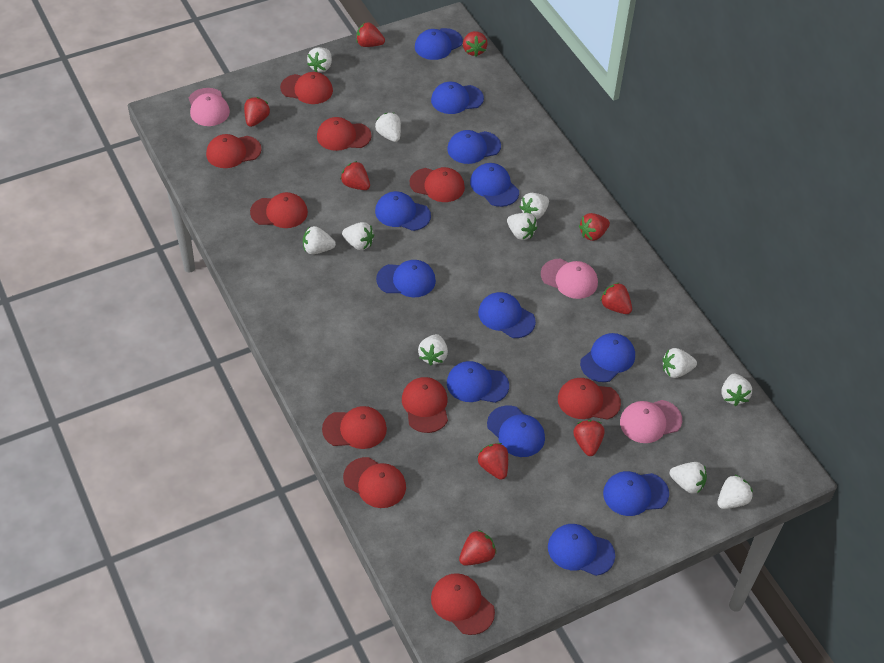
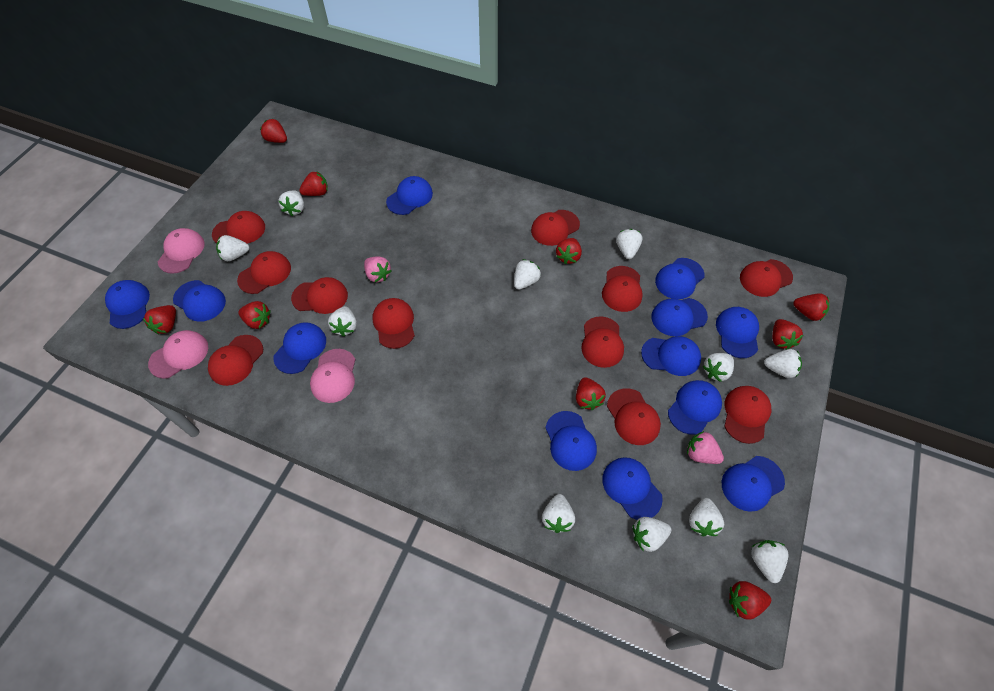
pink strawberry: 0 -> 2
red cap: 10 -> 11

